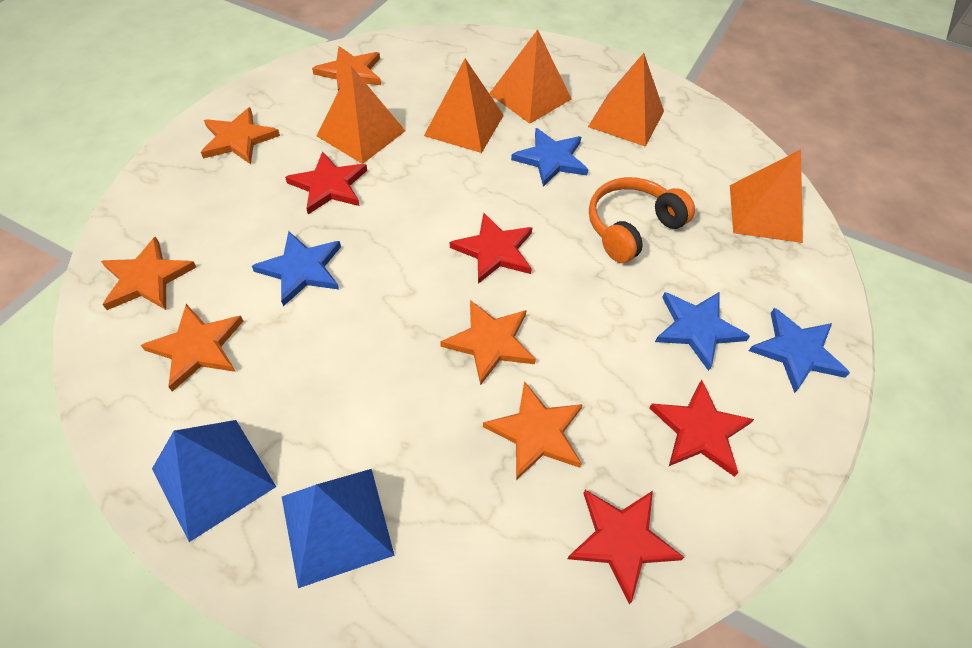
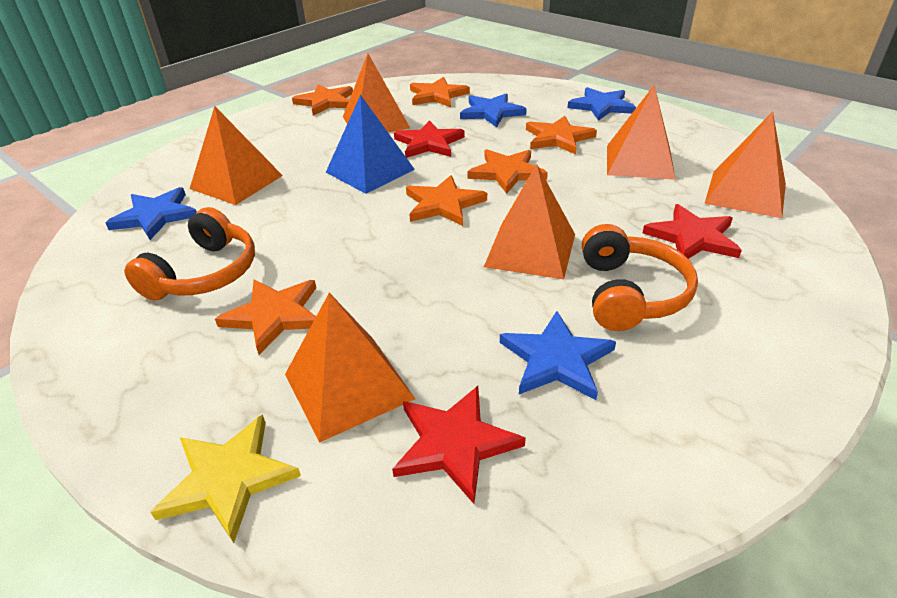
blue pyramid: 2 -> 1
orange headphones: 1 -> 2
orange pyramid: 5 -> 6
red star: 4 -> 3
yellow star: 0 -> 1

